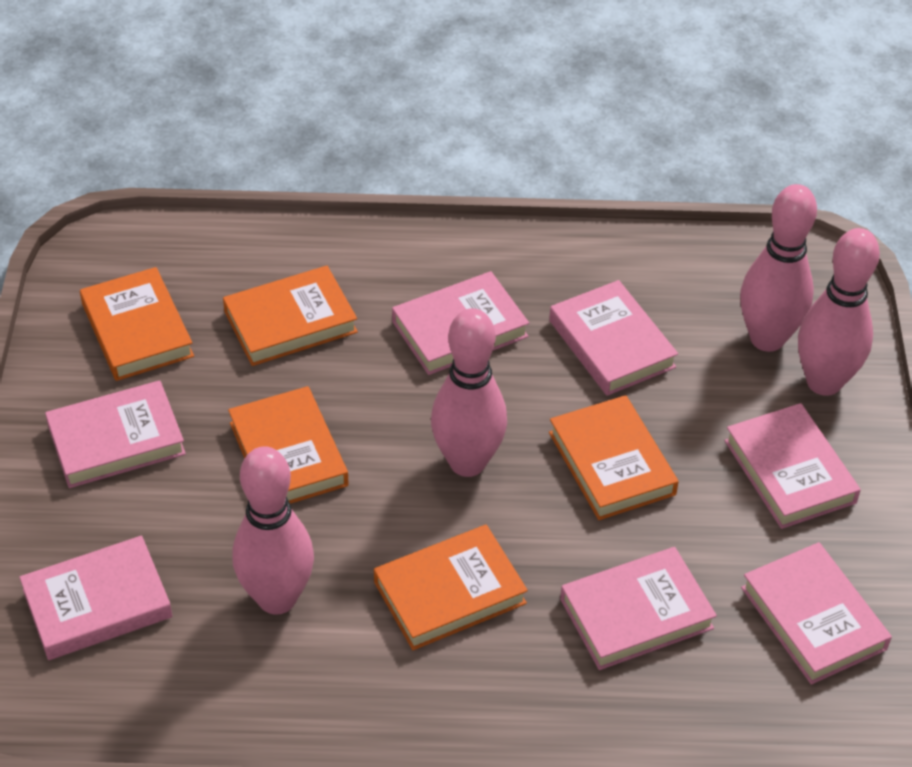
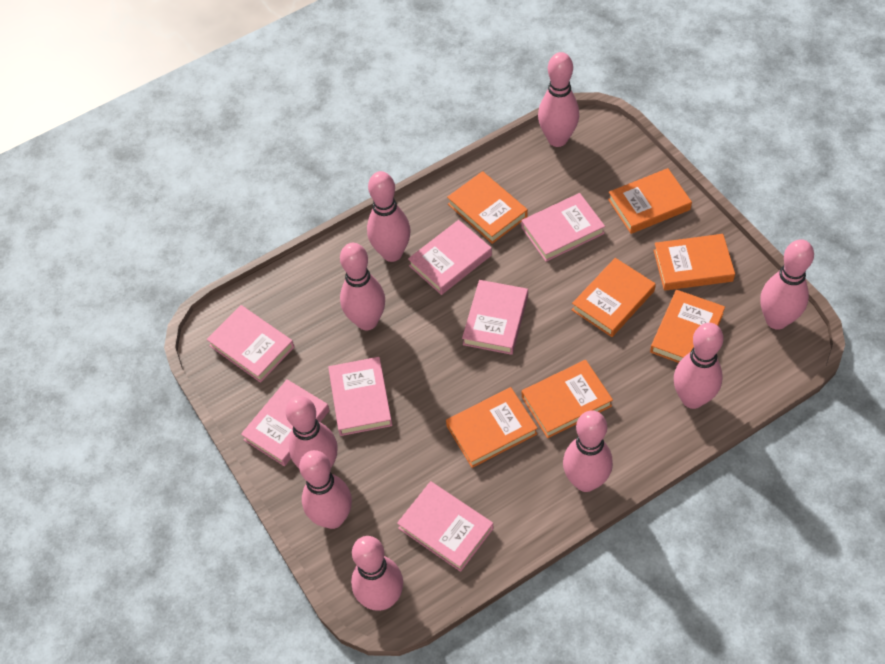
orange book: 5 -> 7
pink bowling pin: 4 -> 9

